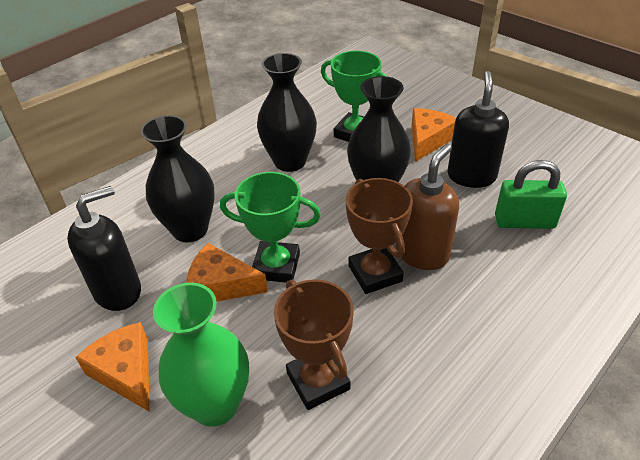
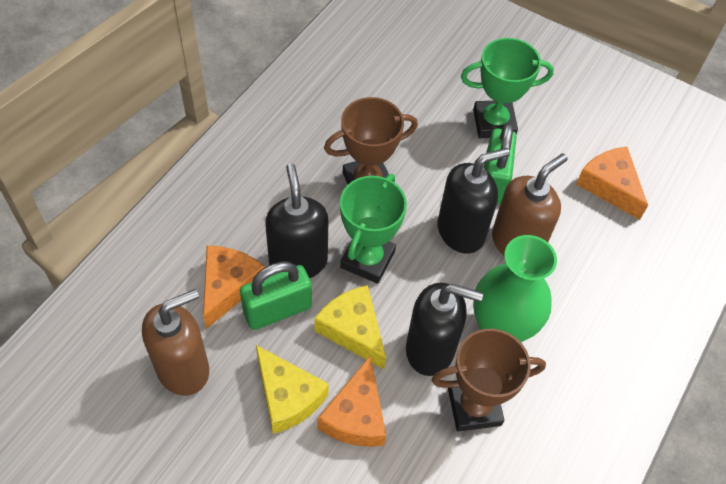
black soap dispenser: 2 -> 3
black vase: 3 -> 0
brown soap dispenser: 1 -> 2
green padlock: 1 -> 2
yellow cheese: 0 -> 2

